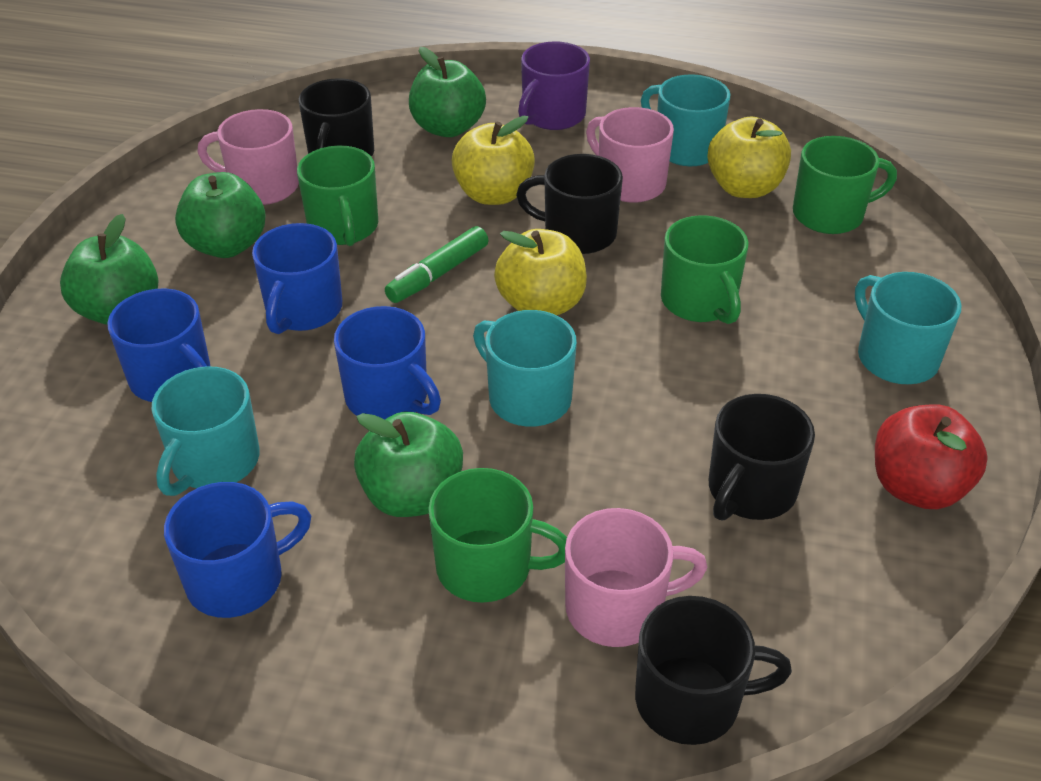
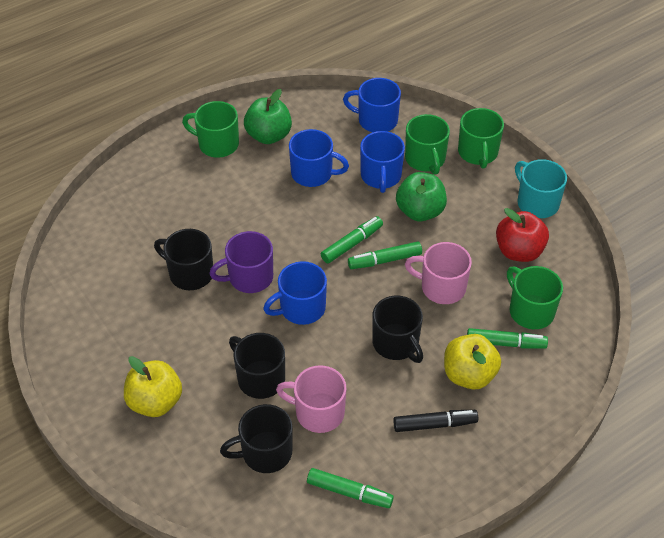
black marker: 0 -> 1
green apple: 4 -> 2
green marker: 1 -> 4
pink mug: 3 -> 2
turquoise mug: 4 -> 1
yellow apple: 3 -> 2

